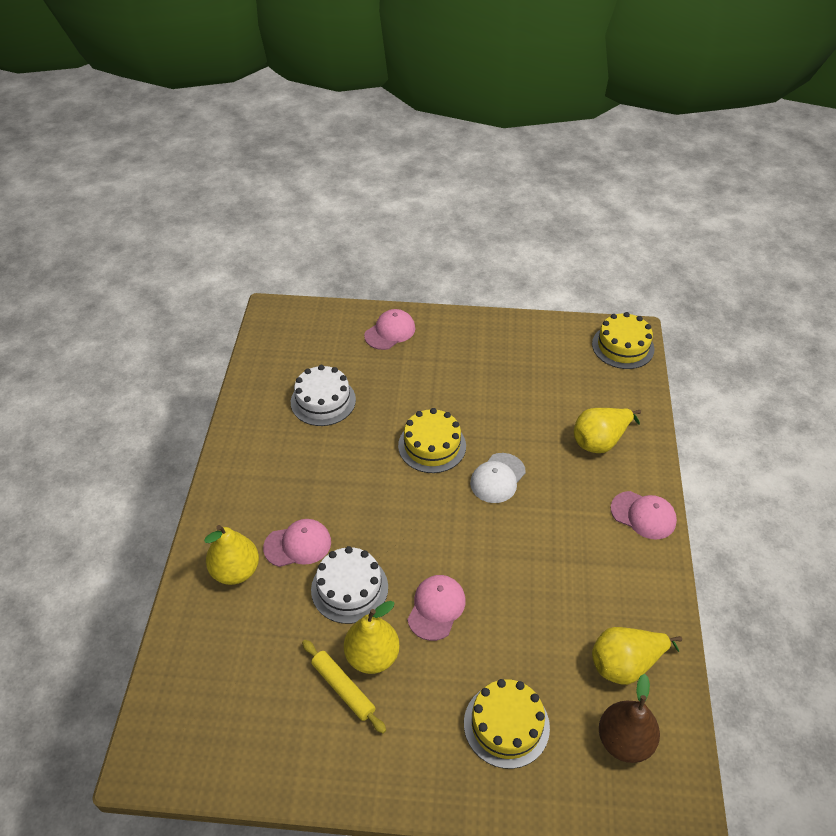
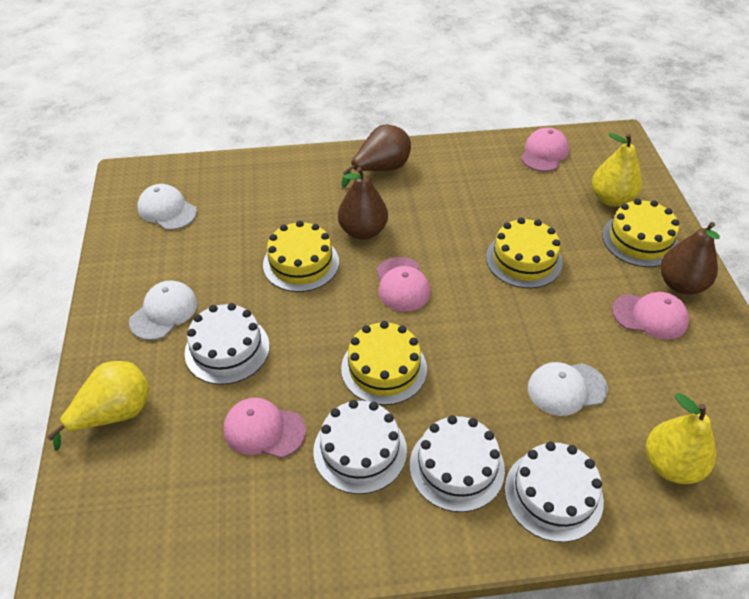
brown pear: 1 -> 3
white cake: 2 -> 4
white cap: 1 -> 3
yellow cake: 3 -> 4
yellow pear: 4 -> 3
yellow rolling pin: 1 -> 0

